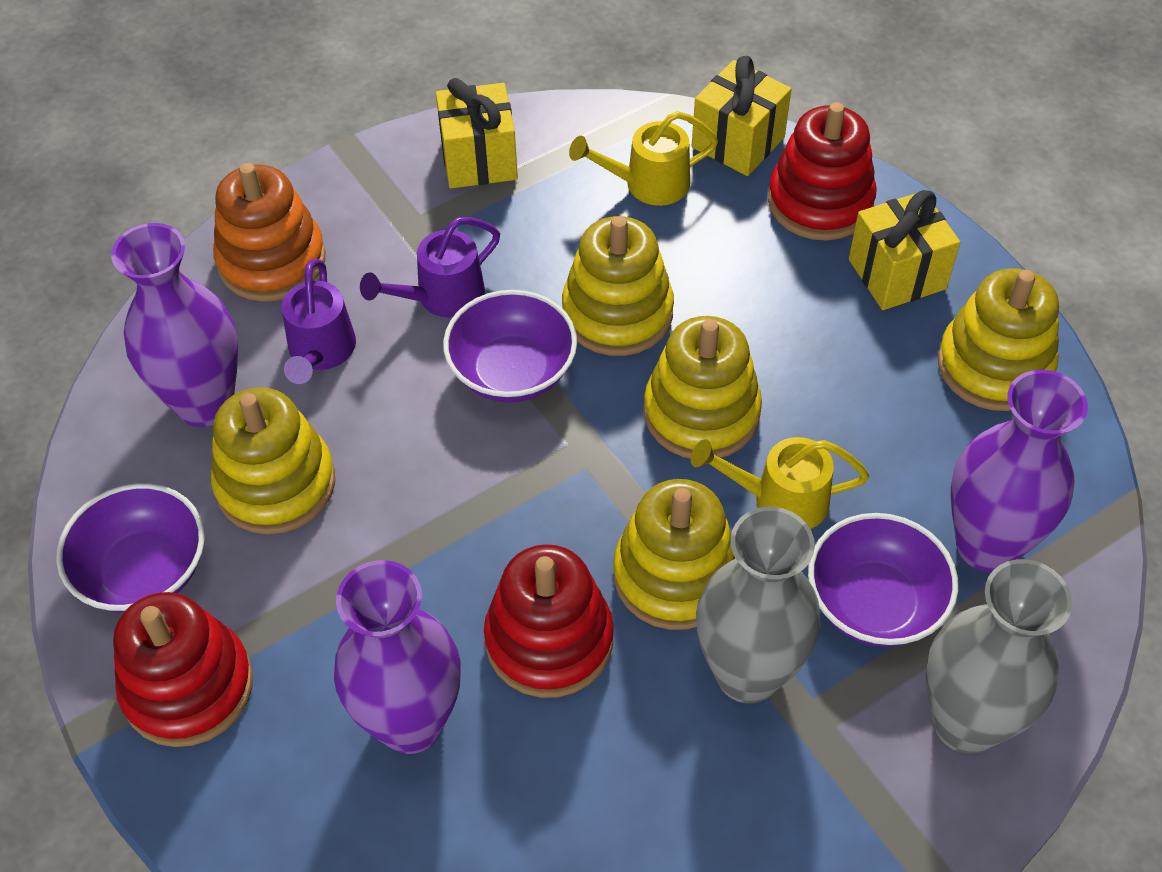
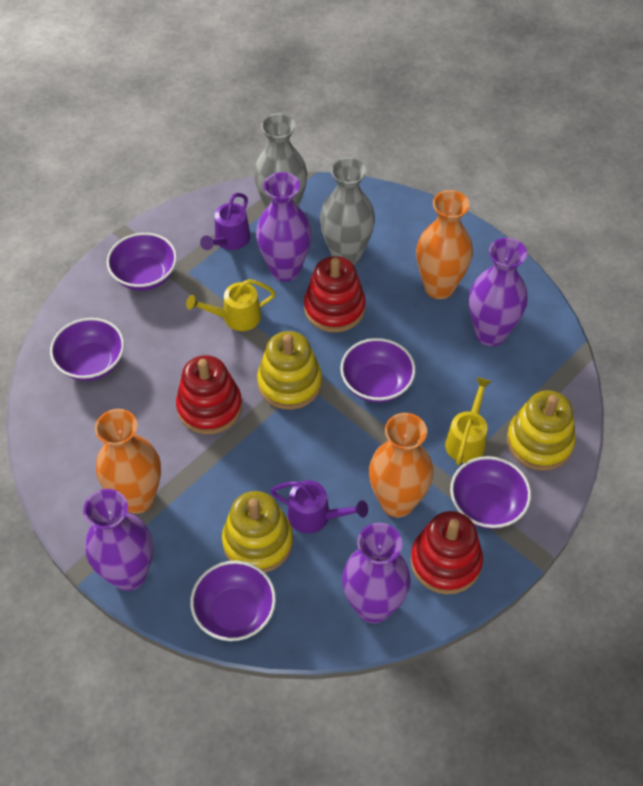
orange stacking toy: 1 -> 0
orange vase: 0 -> 3
purple bowl: 3 -> 5
purple vase: 3 -> 4
yellow gift: 3 -> 0
yellow stacking toy: 5 -> 3

